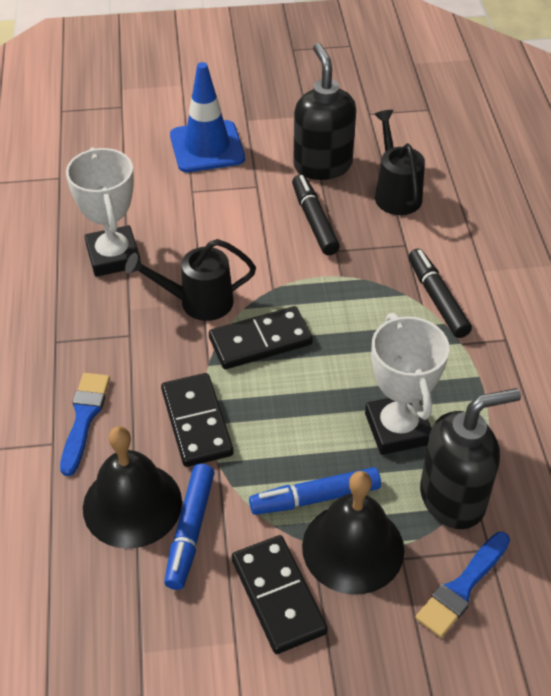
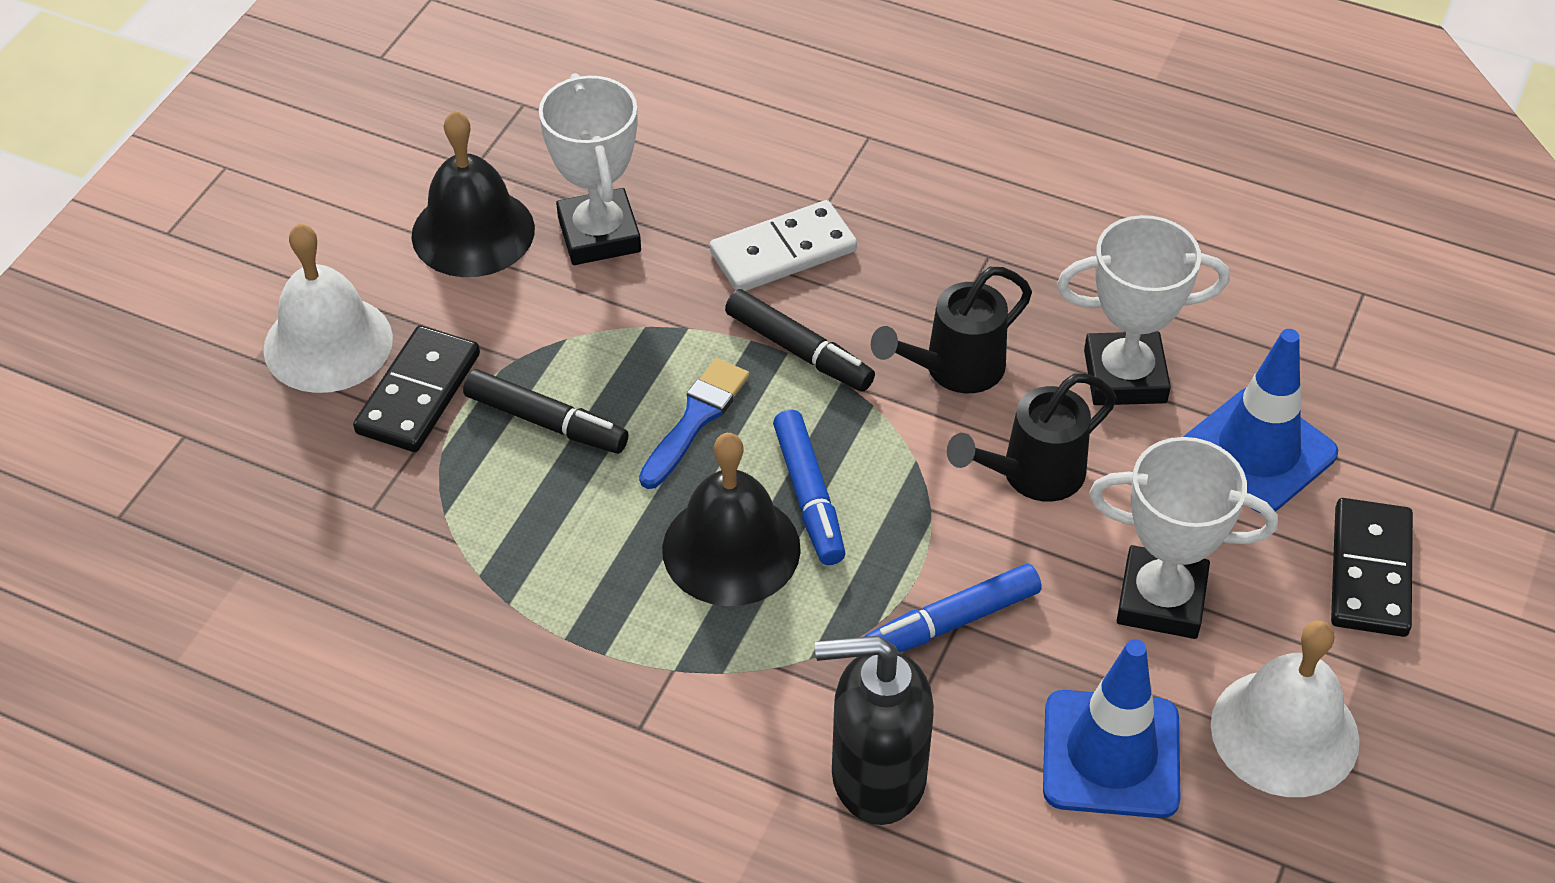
black domino: 3 -> 2
black soap dispenser: 2 -> 1
blue brush: 2 -> 1
blue traffic cone: 1 -> 2
white bell: 0 -> 2
white domino: 0 -> 1
white trophy: 2 -> 3

